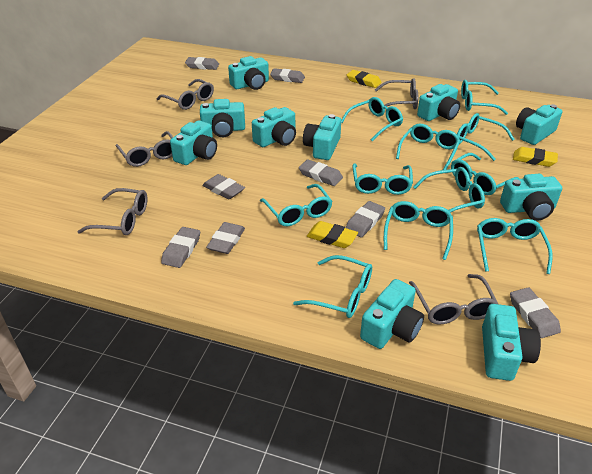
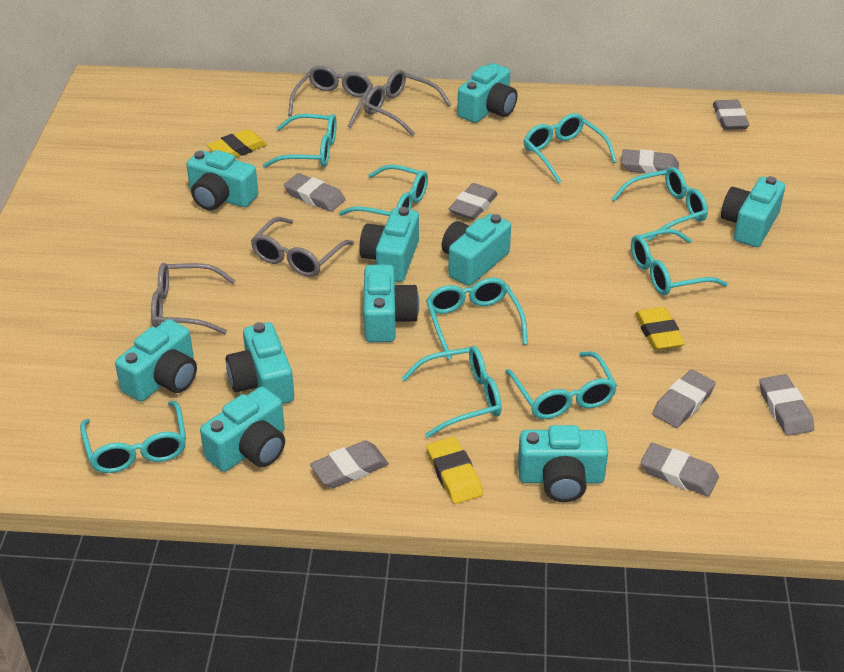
grey glasses: 5 -> 4
turquoise glasses: 11 -> 9

